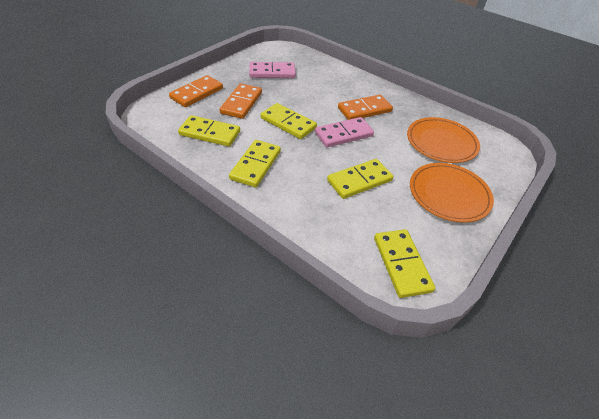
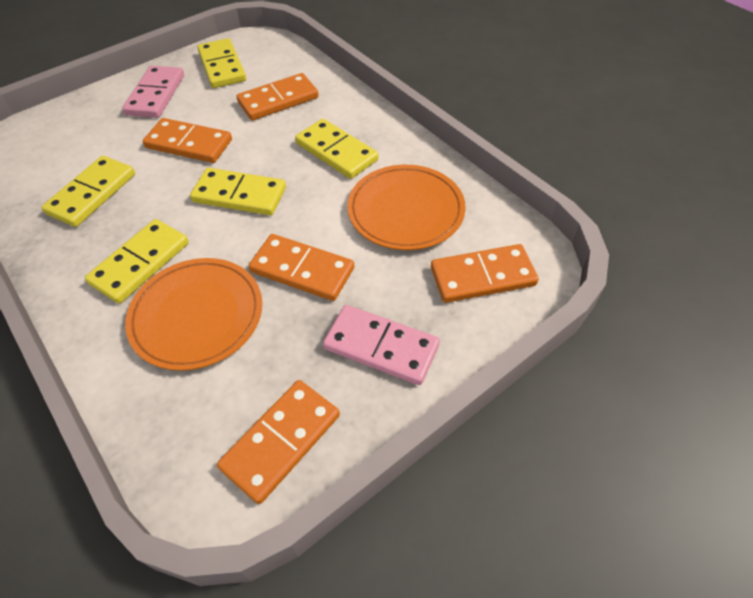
orange domino: 3 -> 5

